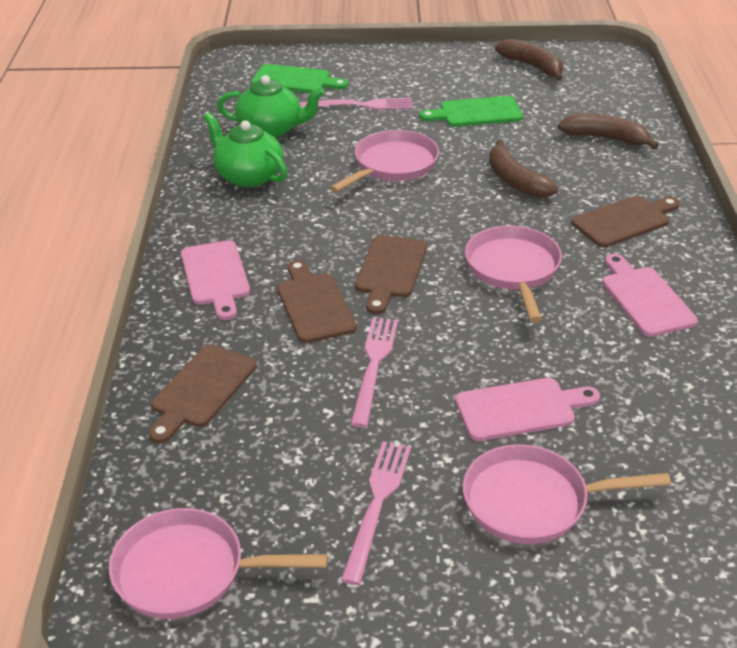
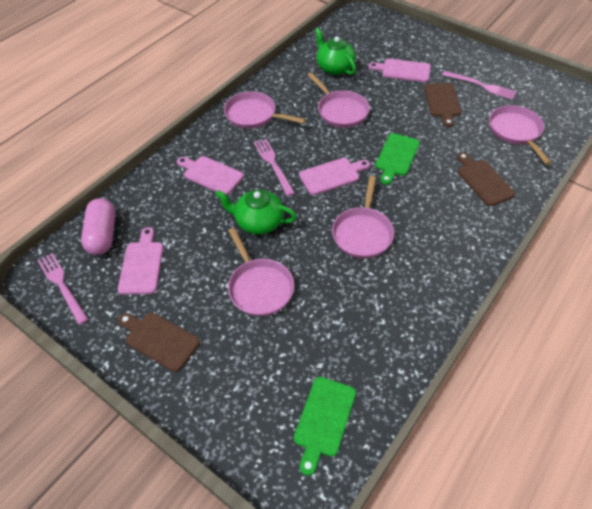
brown banana: 3 -> 0
brown cutting board: 4 -> 3
pink capsule: 0 -> 1
pink cutting board: 3 -> 4
pink pan: 4 -> 5

